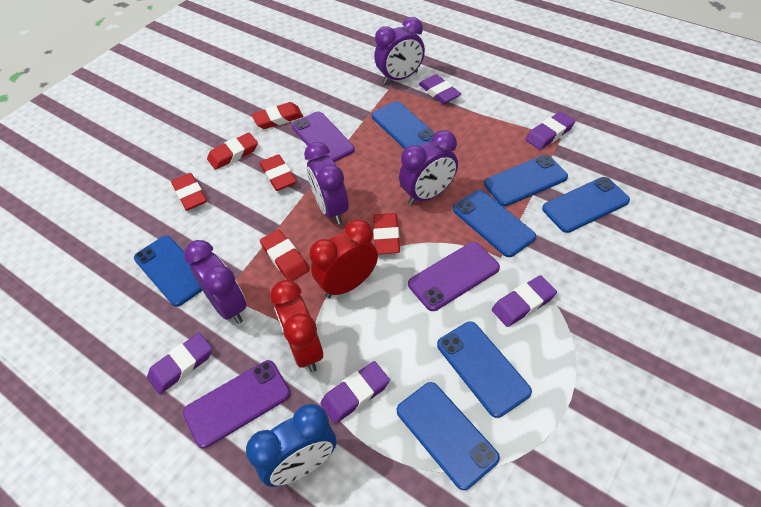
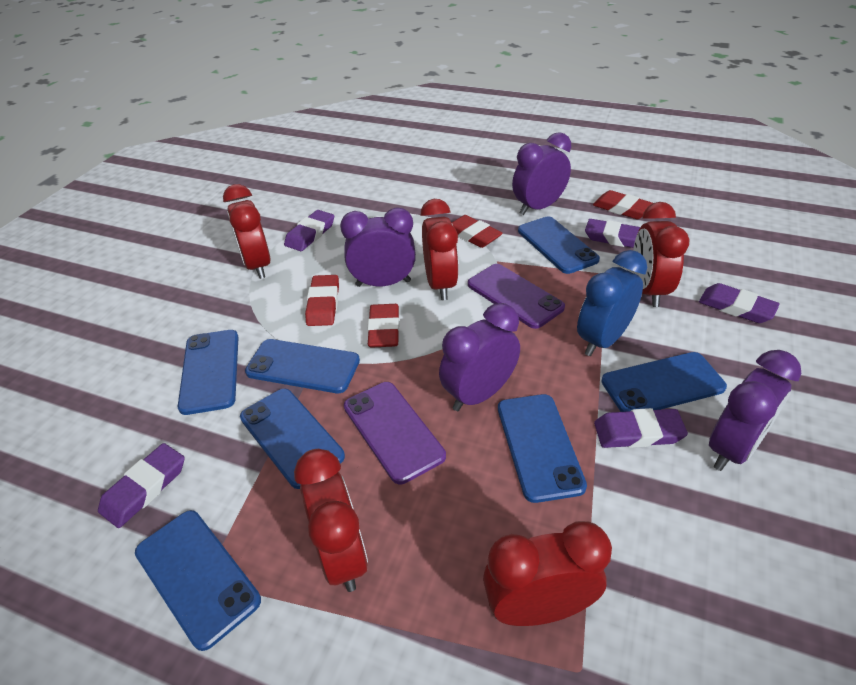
purple phone: 3 -> 2
red clock: 2 -> 5
red eraser: 6 -> 4

